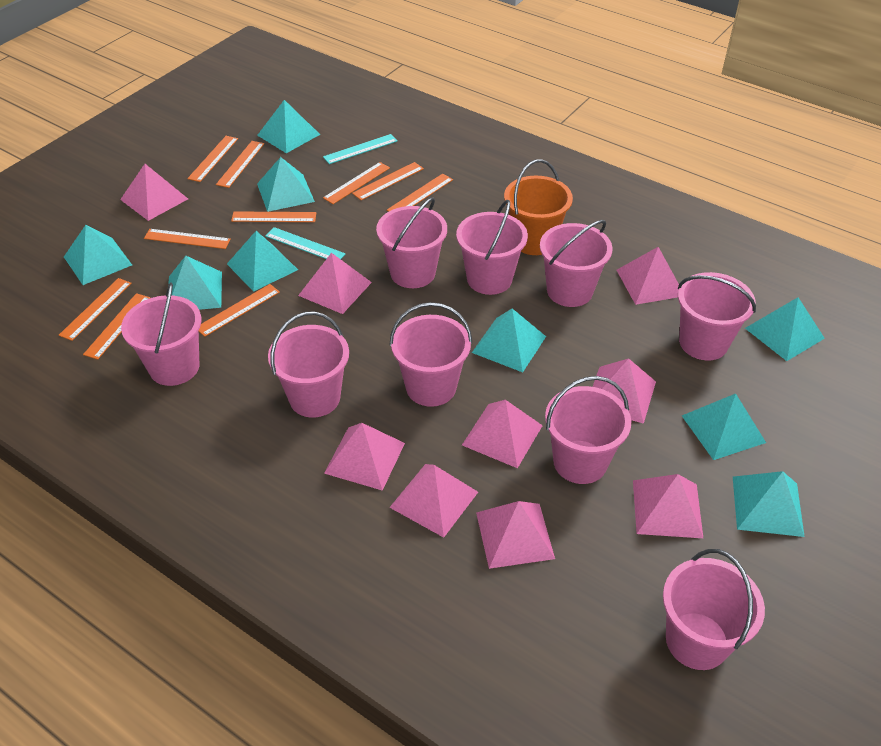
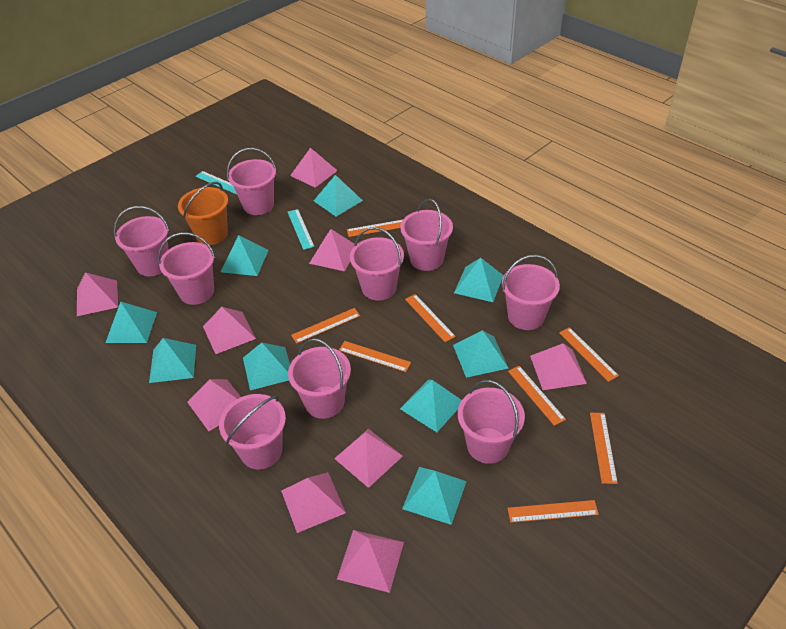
orange ruler: 10 -> 8

